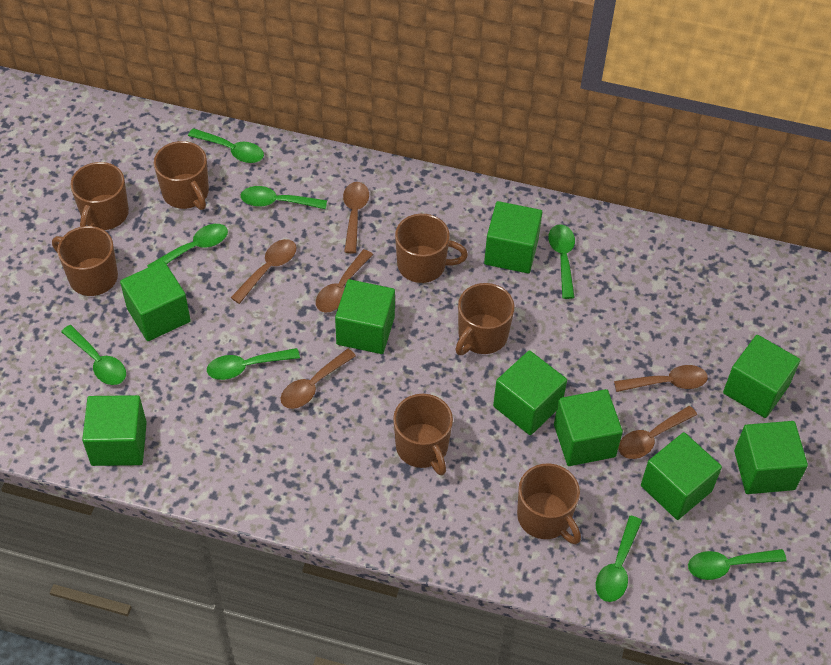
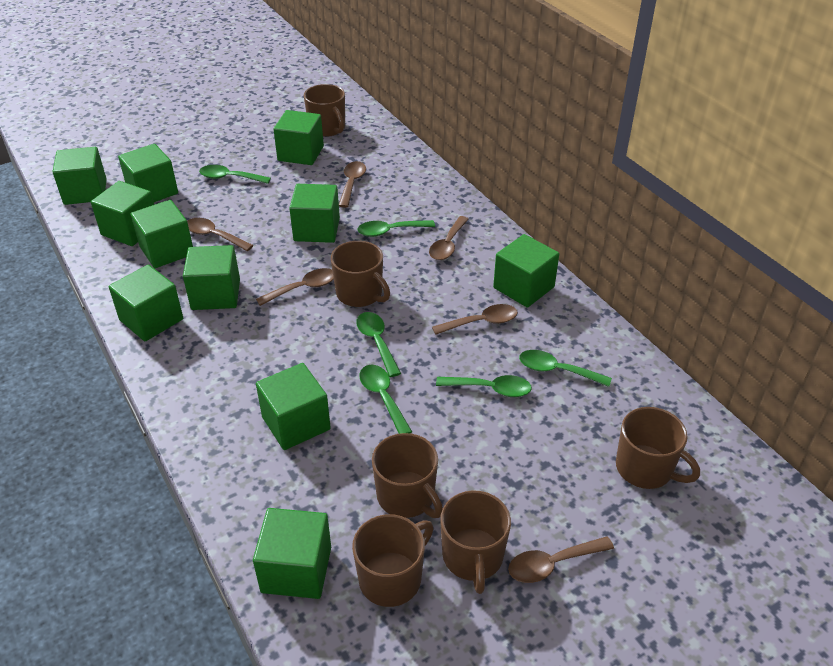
brown mug: 7 -> 6
green cube: 9 -> 11
green spoon: 8 -> 6

